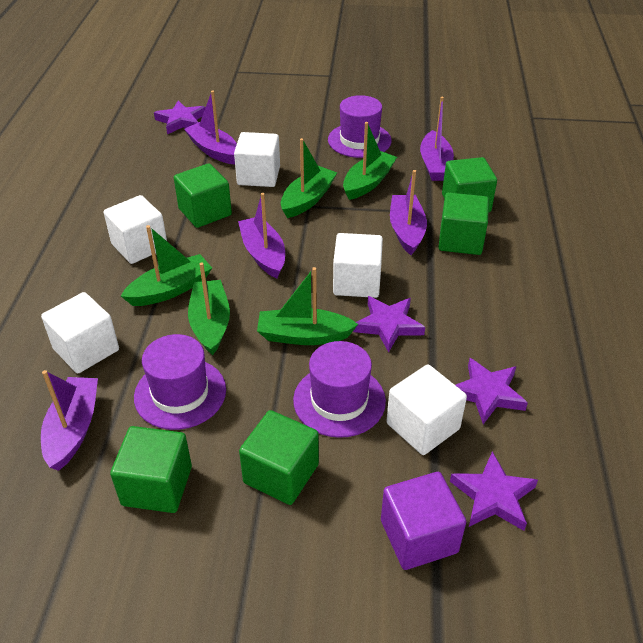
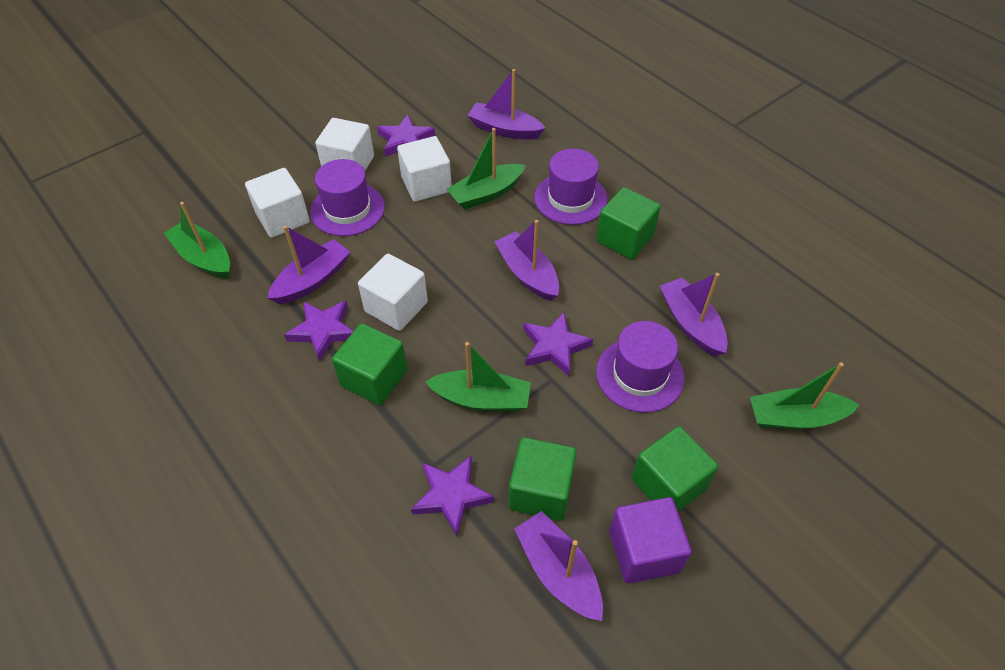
green boat: 5 -> 4
green cube: 5 -> 4
white cube: 5 -> 4

